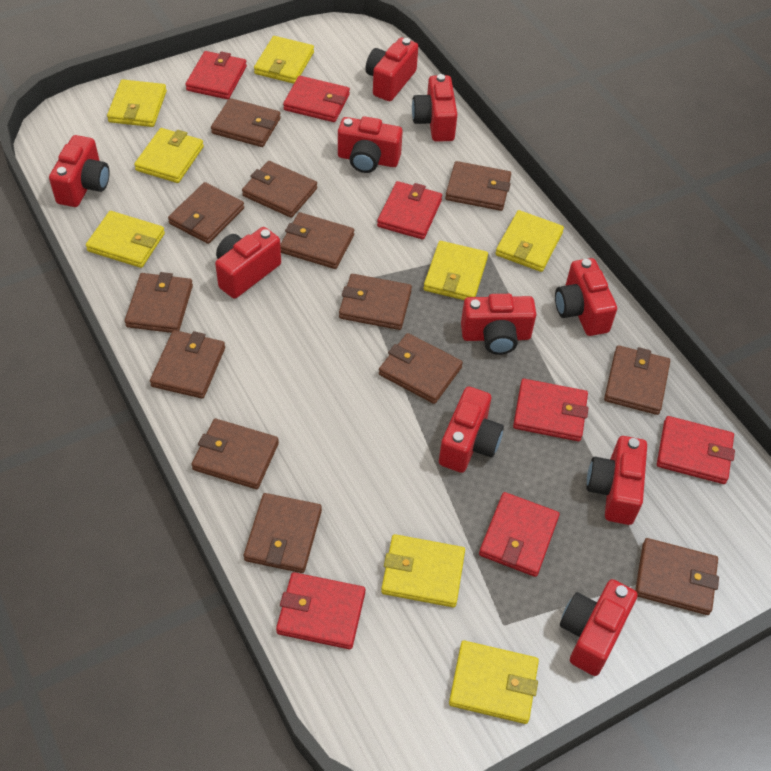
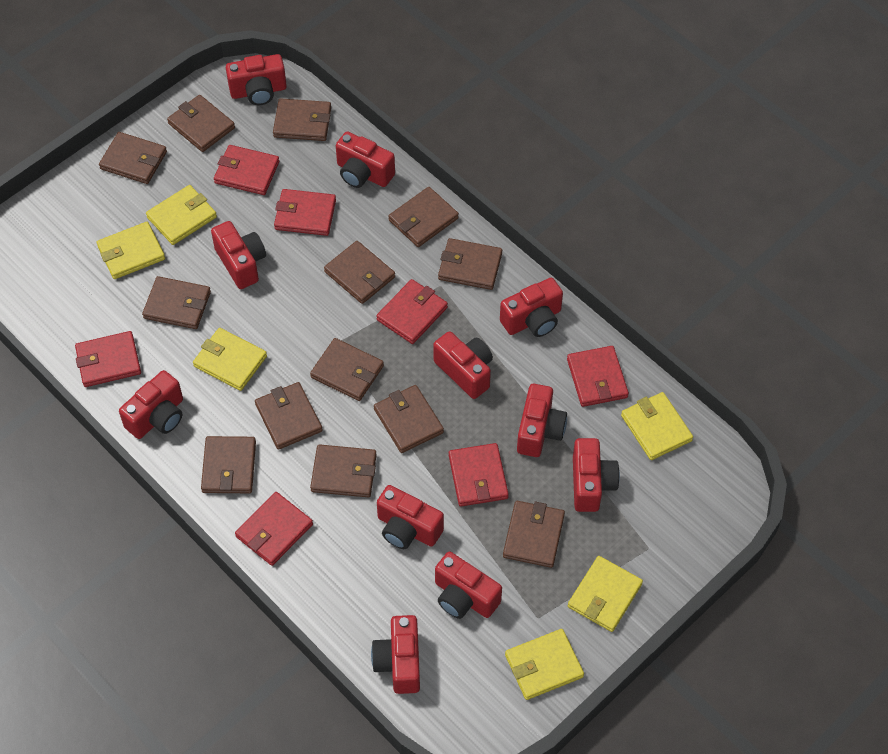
red camera: 10 -> 11
yellow wallet: 8 -> 6

